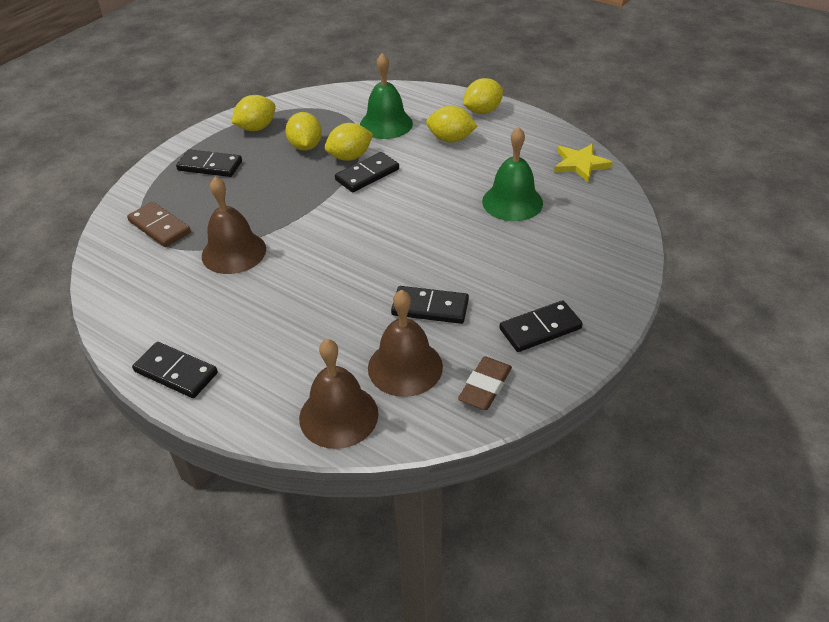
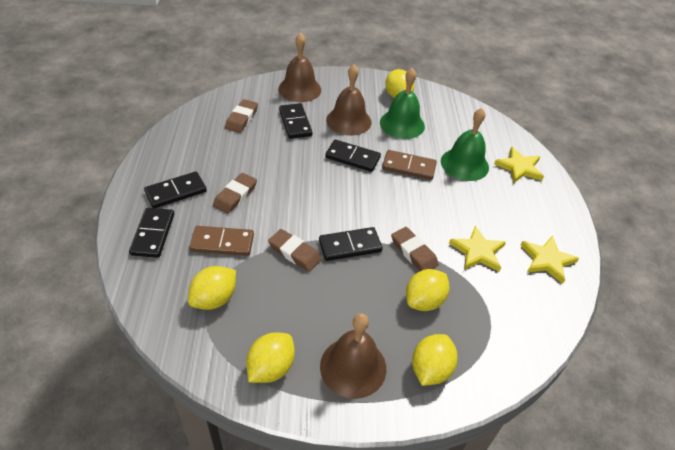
brown domino: 1 -> 2
brown eraser: 1 -> 4
yellow star: 1 -> 3

